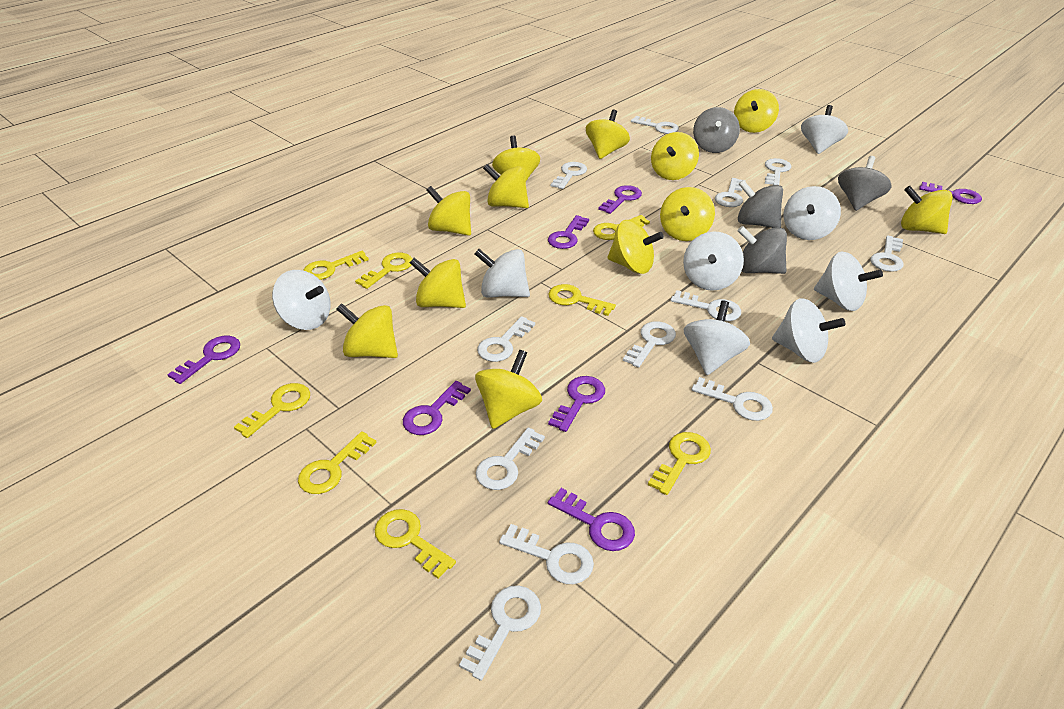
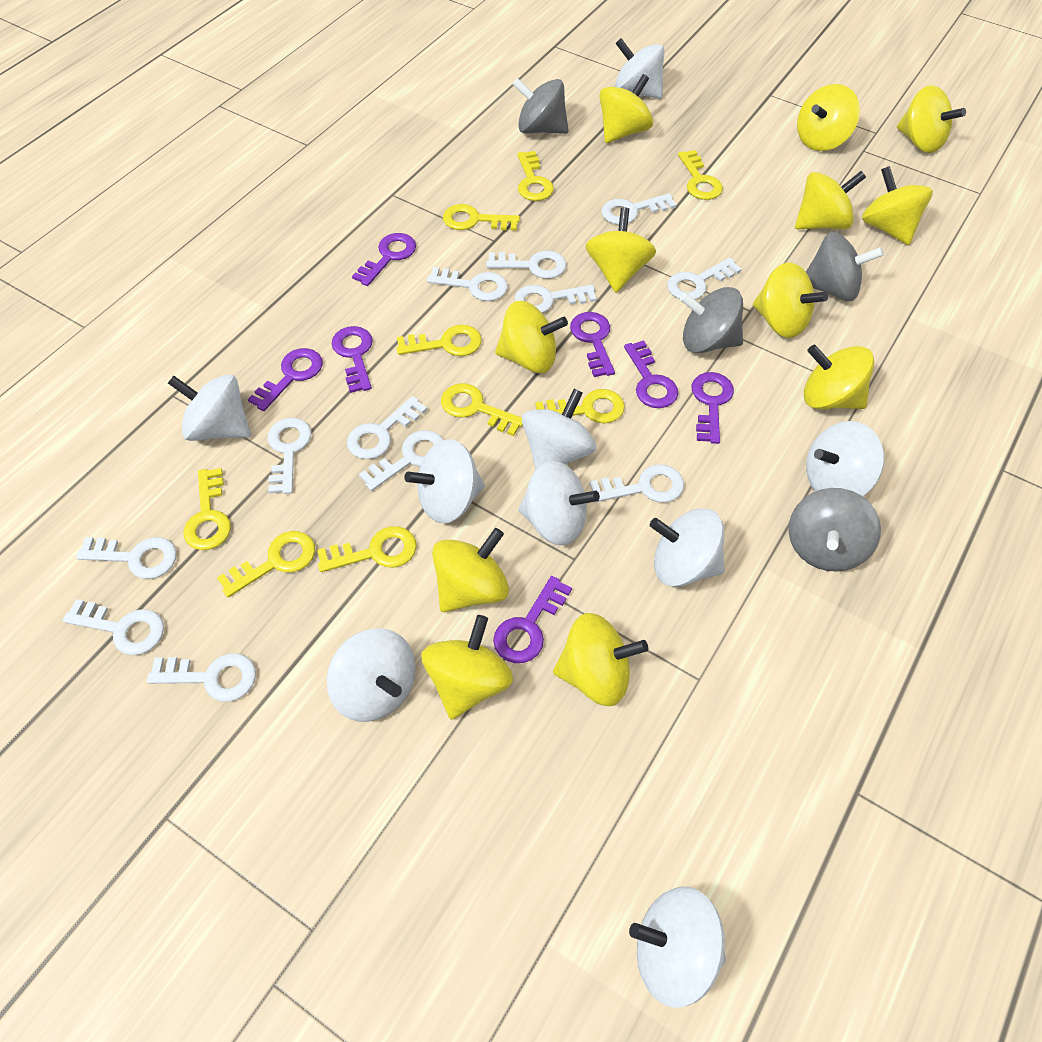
white spinning top: 8 -> 9
yellow key: 8 -> 9

